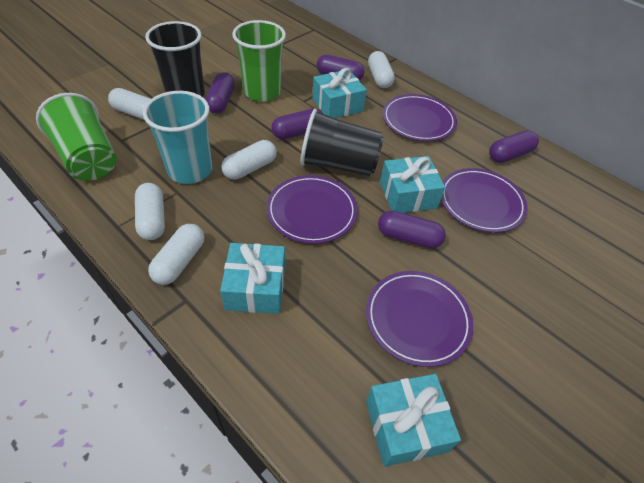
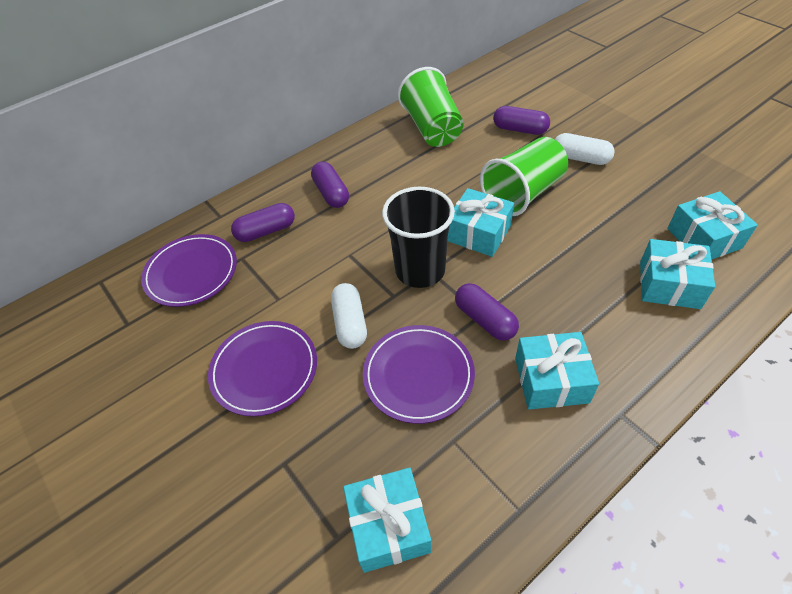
black cup: 2 -> 1
purple capsule: 5 -> 4
purple plate: 4 -> 3
turquoise cup: 1 -> 0
turquoise gift: 4 -> 5
white capsule: 5 -> 2

